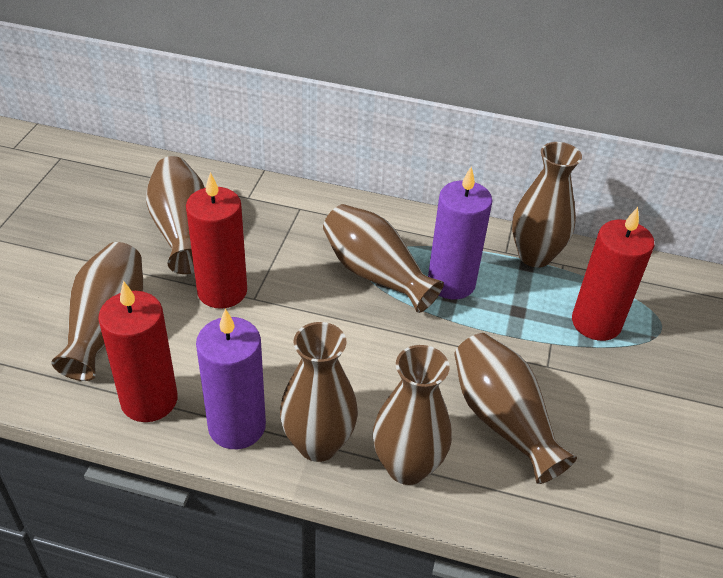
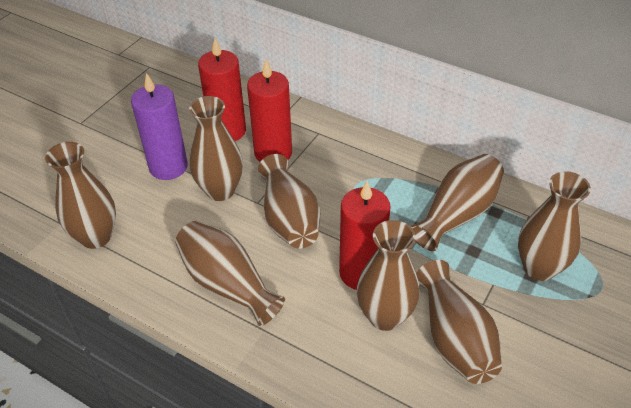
brown vase: 7 -> 8
purple candle: 2 -> 1

